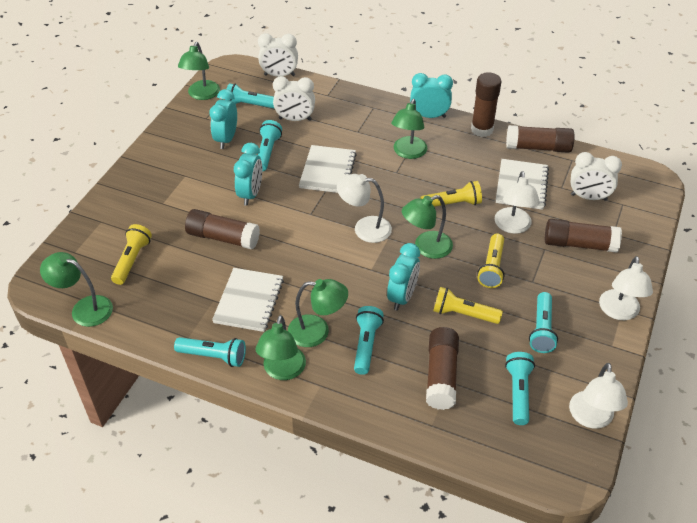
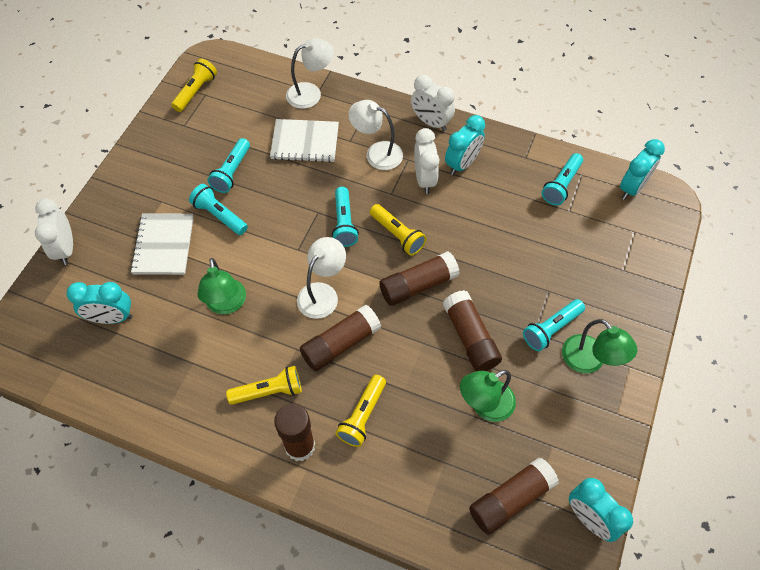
green lamp: 6 -> 3
turquoise flashlight: 6 -> 5
white lamp: 4 -> 3
white notebook: 3 -> 2

